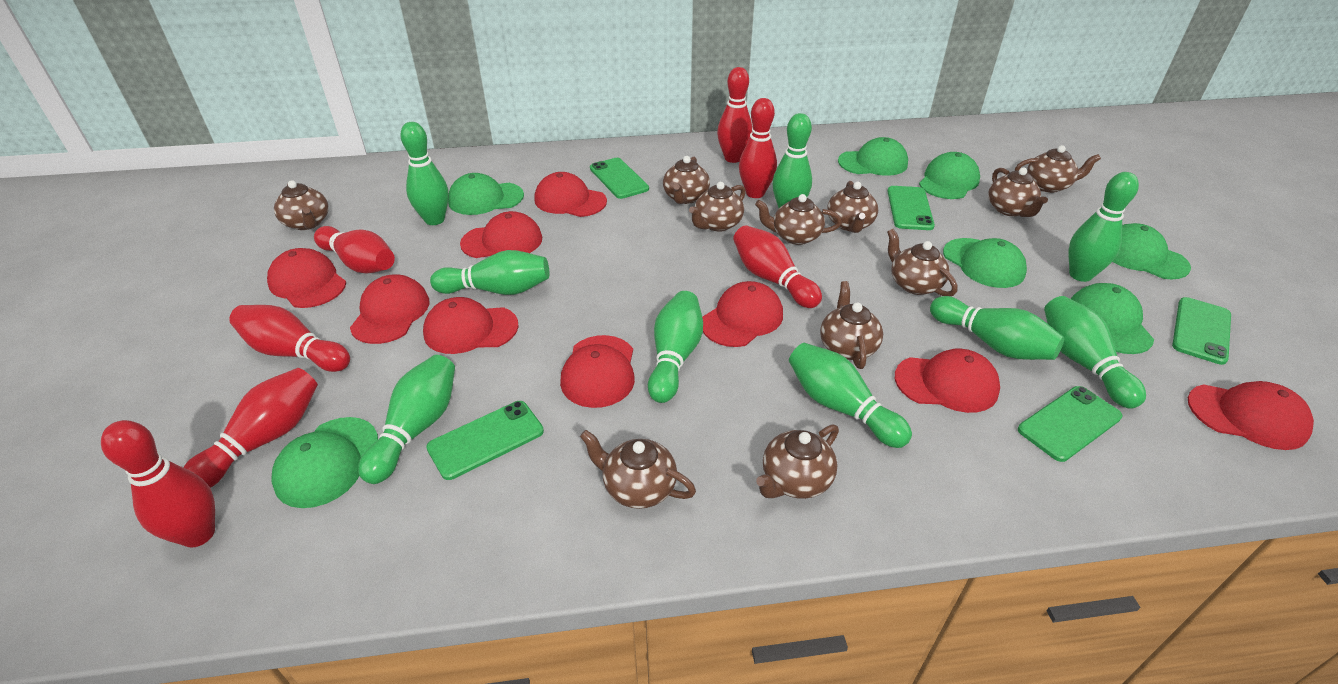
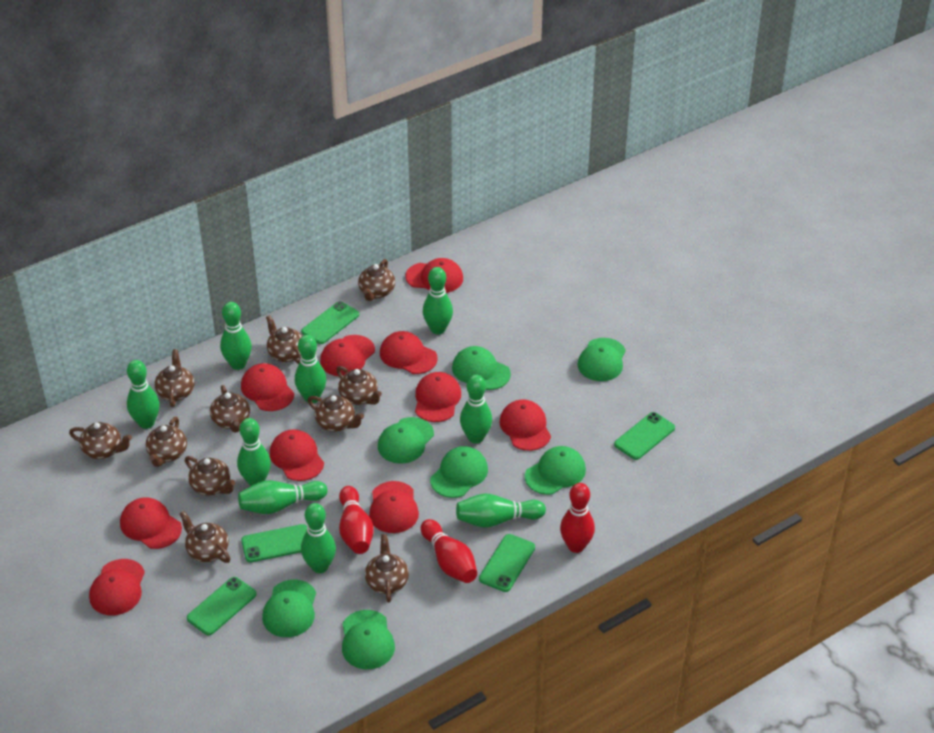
red bowling pin: 7 -> 3
red cap: 9 -> 10

